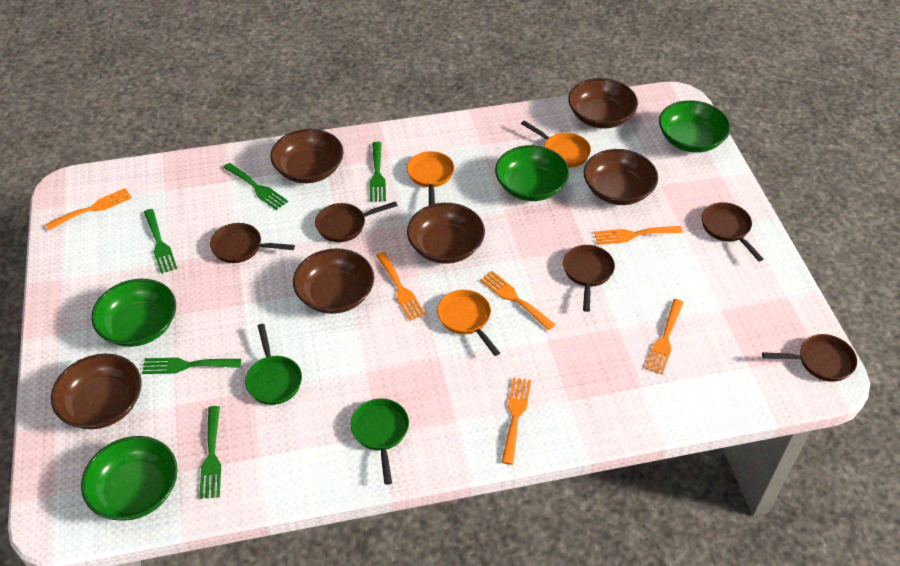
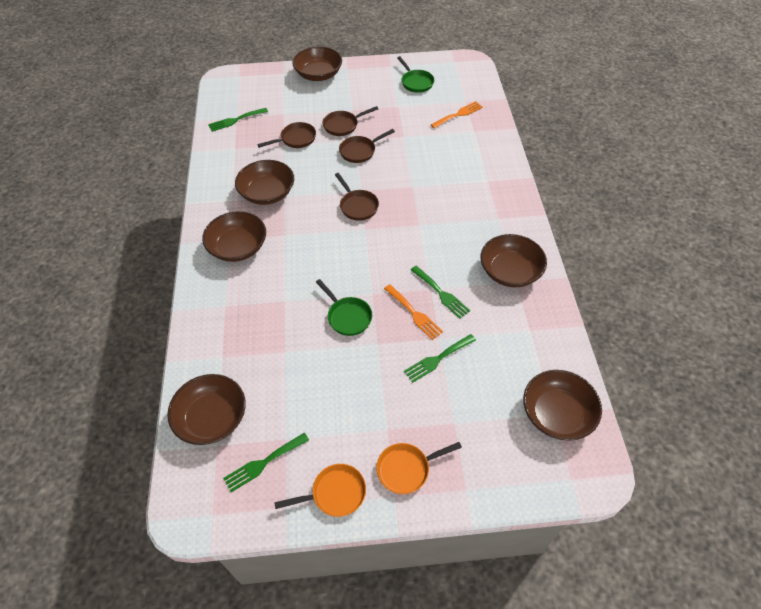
brown pan: 5 -> 4
green bowl: 4 -> 0
green fork: 5 -> 4
orange fork: 6 -> 2
orange pan: 3 -> 2

